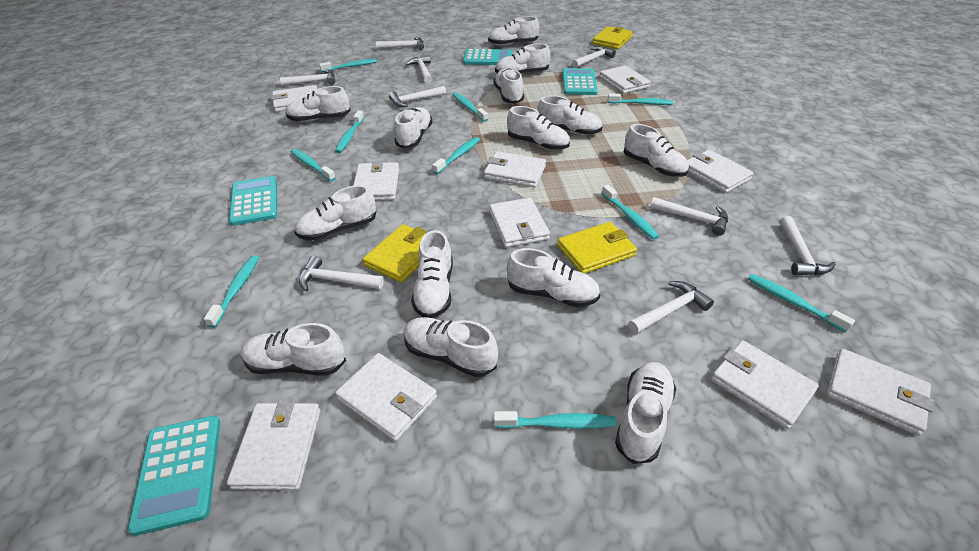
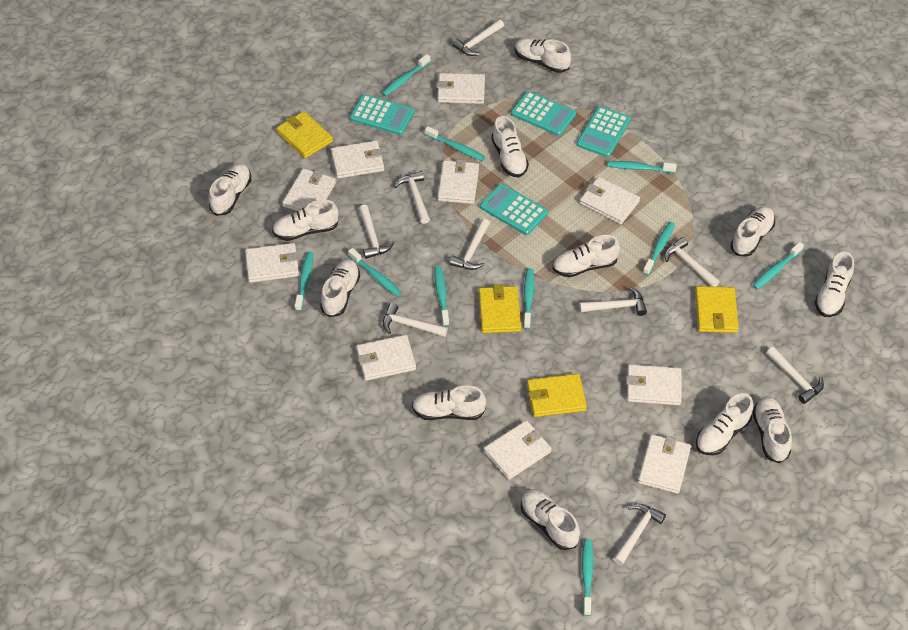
white shoe: 14 -> 12
yellow wallet: 3 -> 4

